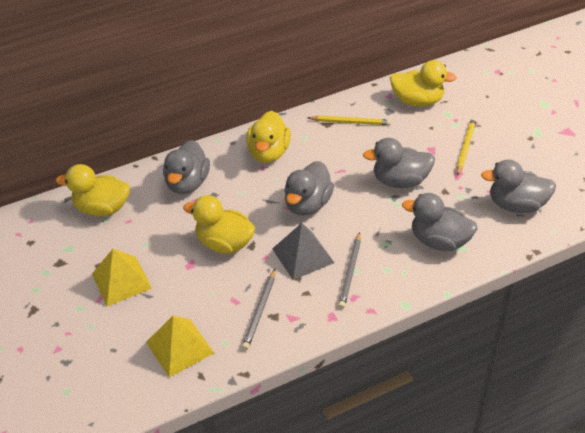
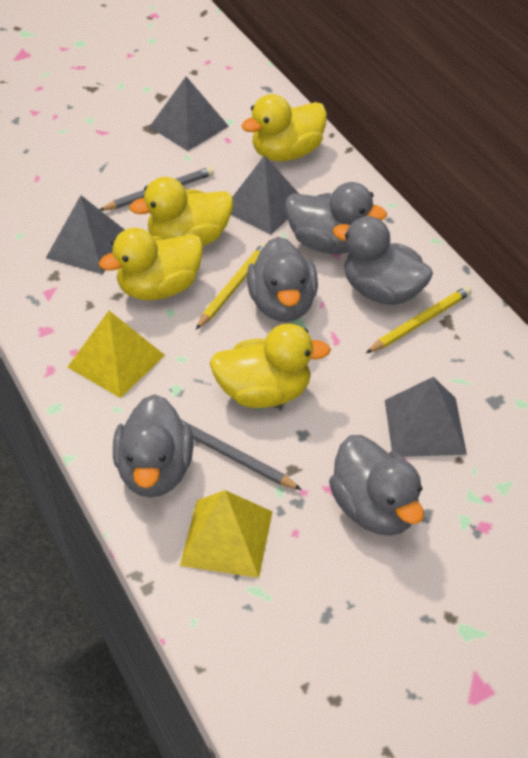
grey pyramid: 1 -> 4

